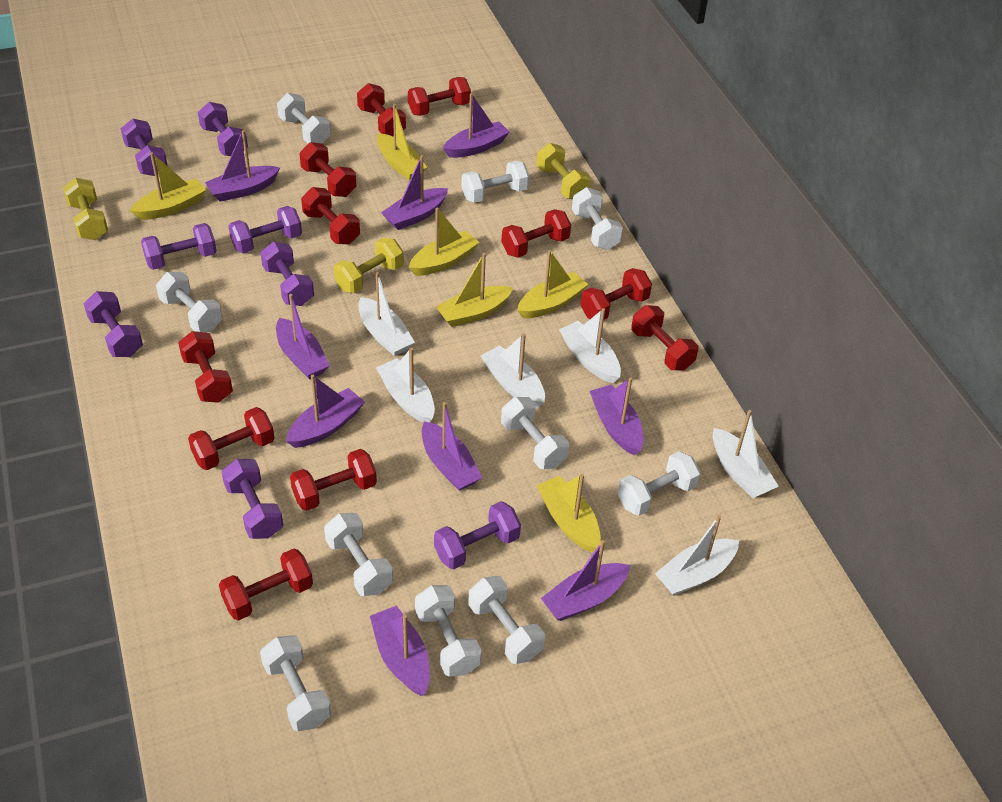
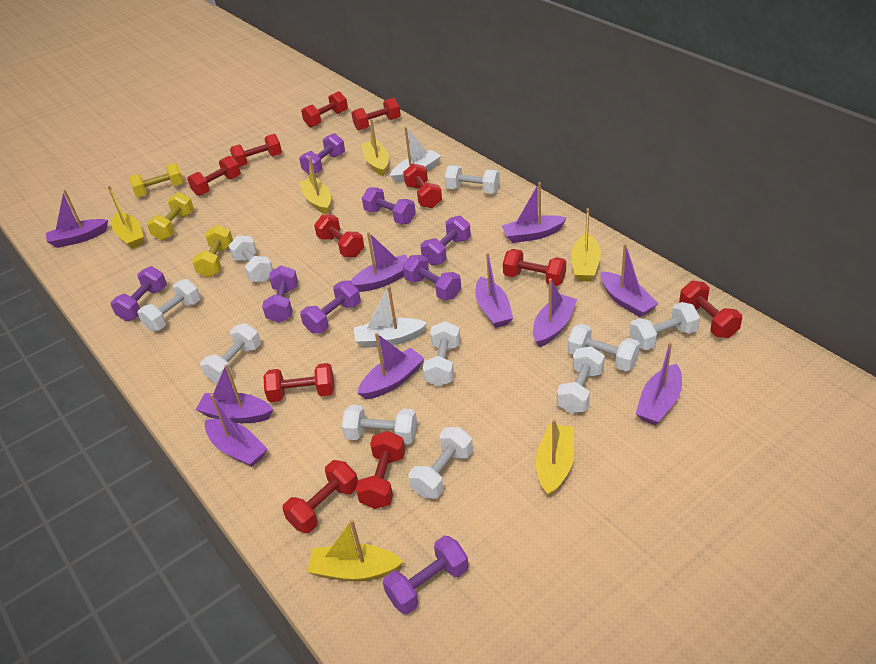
purple boat: 9 -> 10
white boat: 6 -> 2

